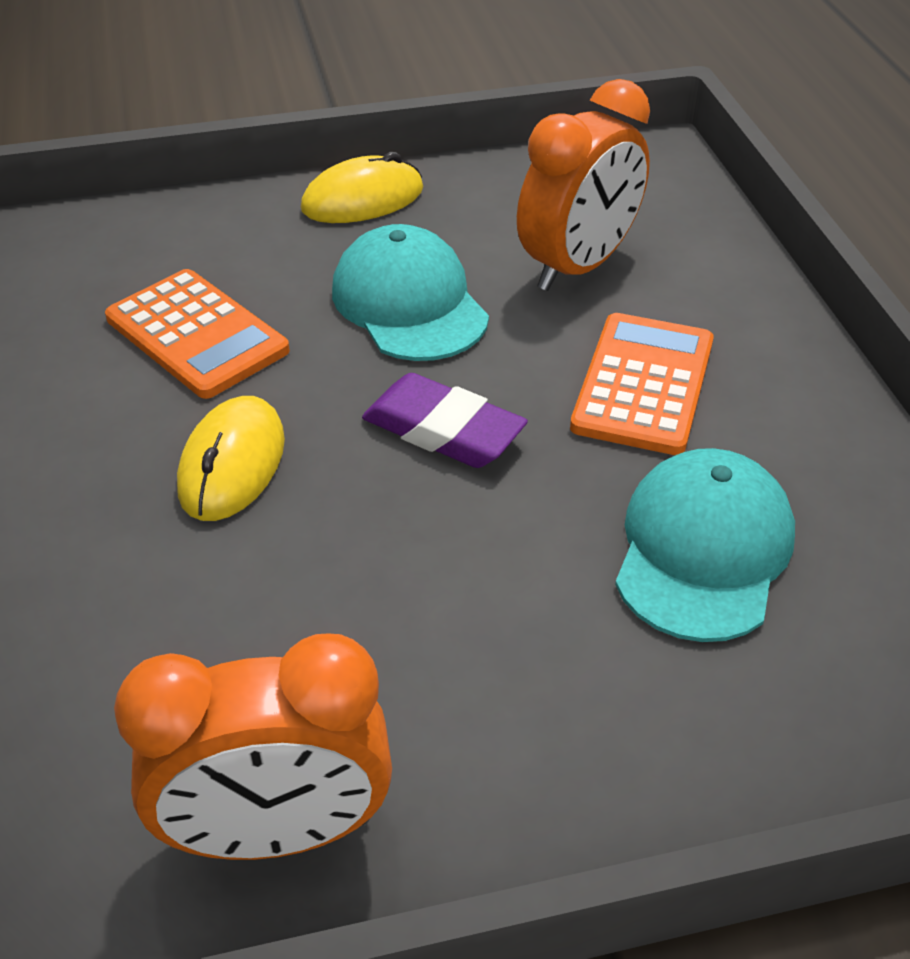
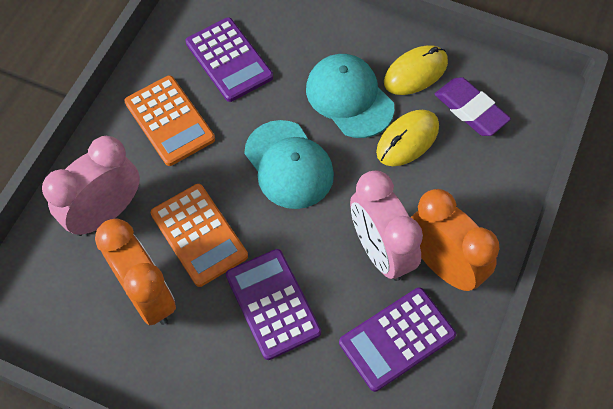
pink clock: 0 -> 2
purple calculator: 0 -> 3

